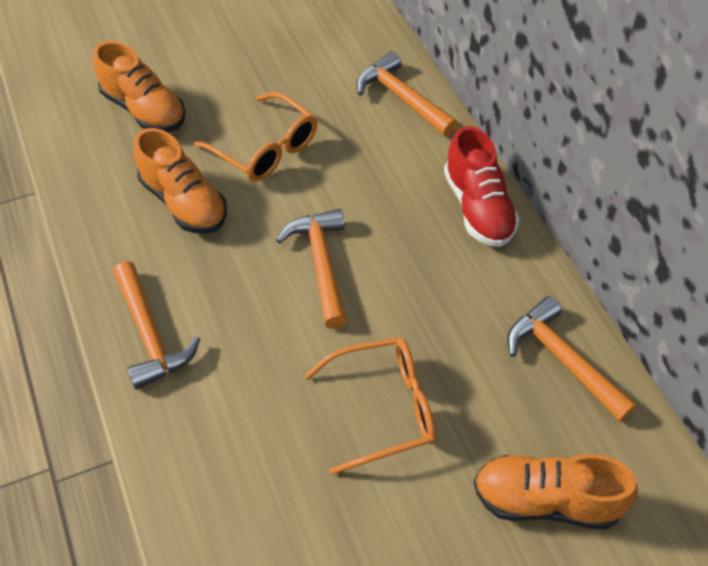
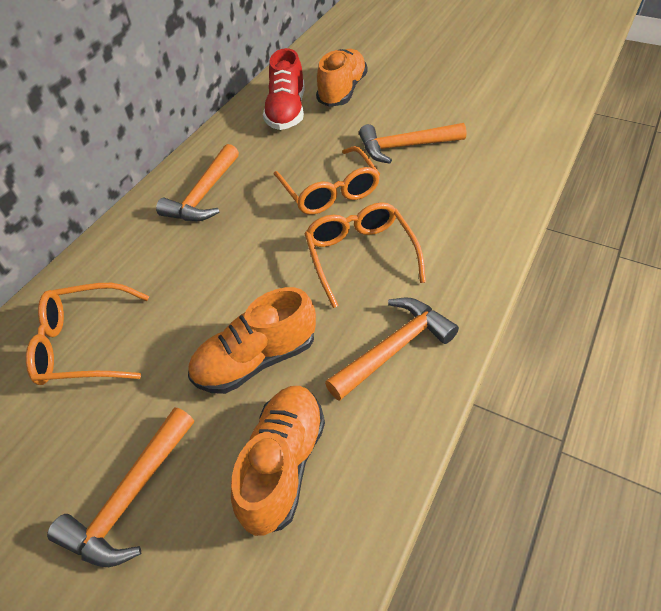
orange glasses: 2 -> 3

